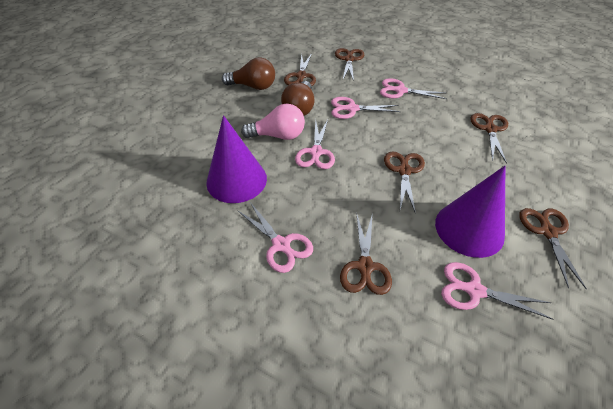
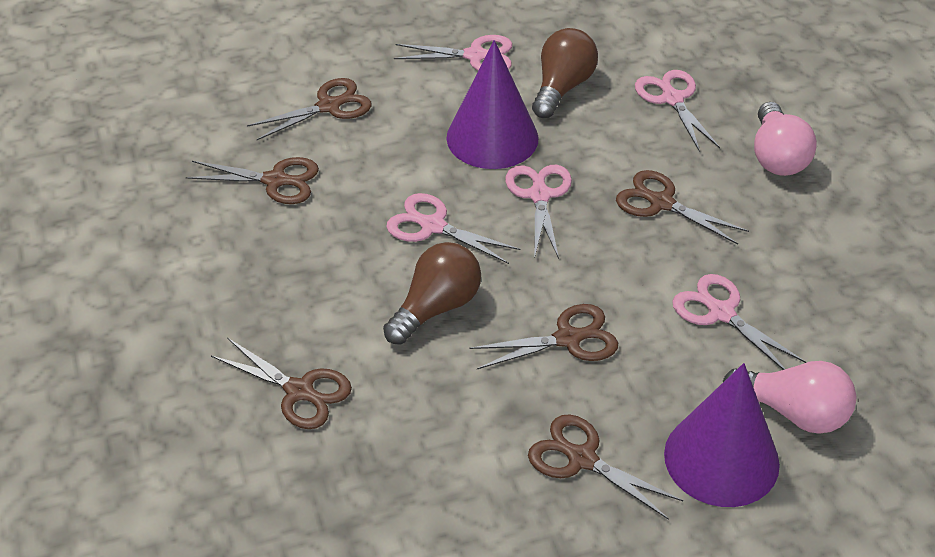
pink light bulb: 1 -> 2

